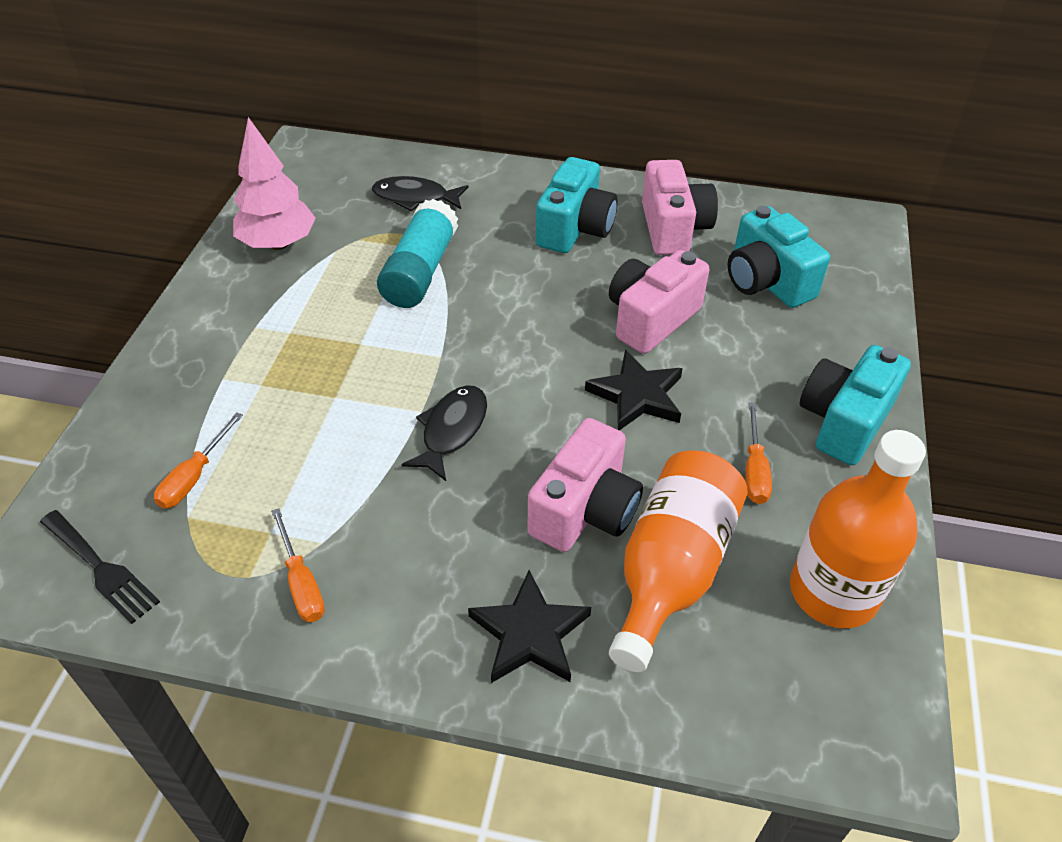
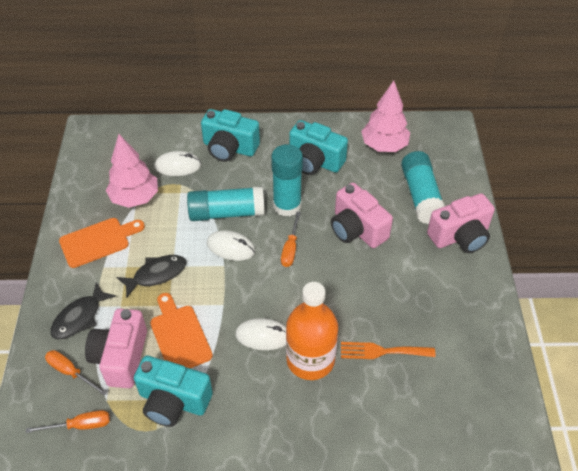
black fork: 1 -> 0
black star: 2 -> 0
orange bottle: 2 -> 1
orange cutting board: 0 -> 2
orange fork: 0 -> 1
pink tree: 1 -> 2
turquoise glue stick: 1 -> 3
white mouse: 0 -> 3

